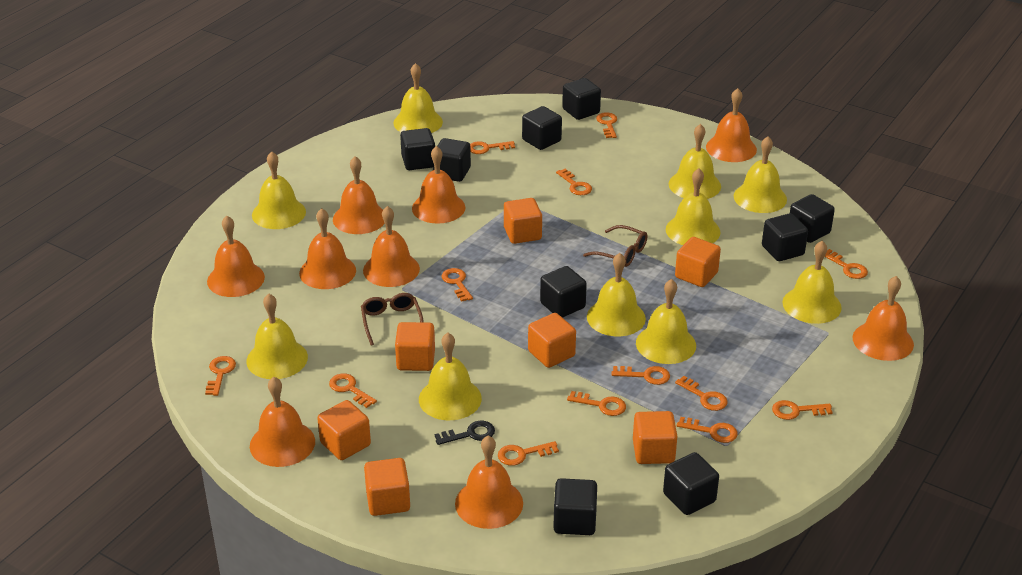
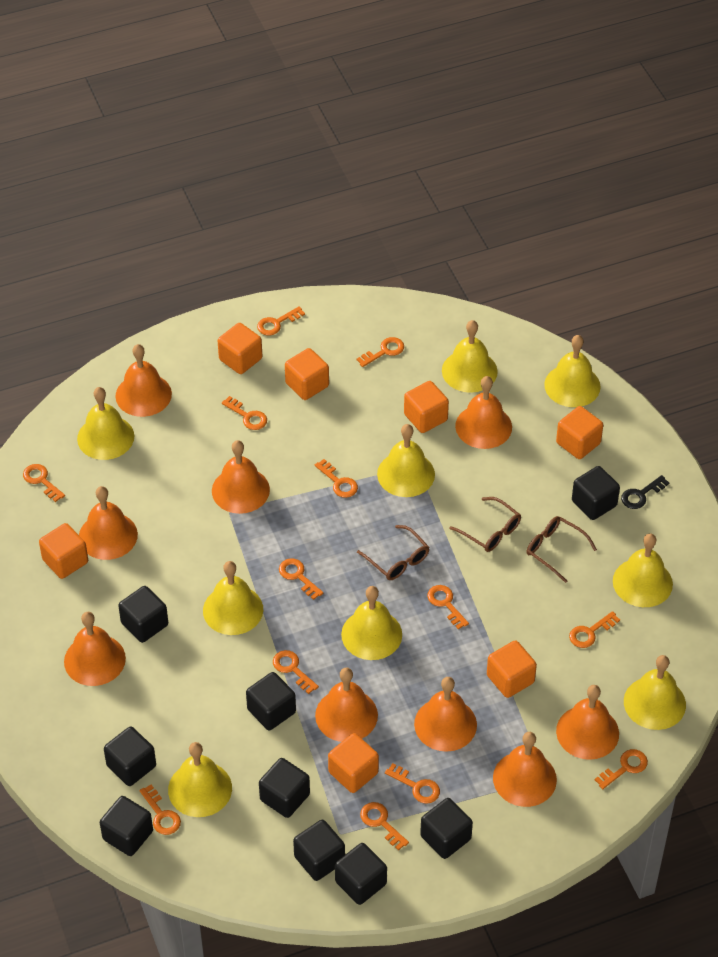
brown glasses: 2 -> 3
yellow bell: 10 -> 9

